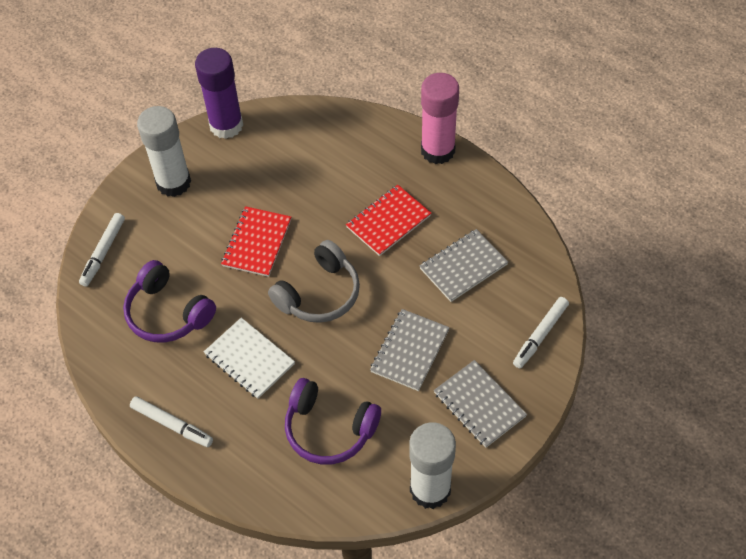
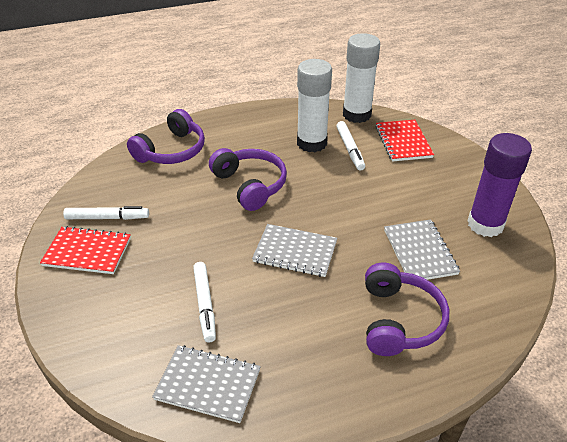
grey headphones: 1 -> 0
pink glue stick: 1 -> 0
purple headphones: 2 -> 3
white notebook: 1 -> 0

